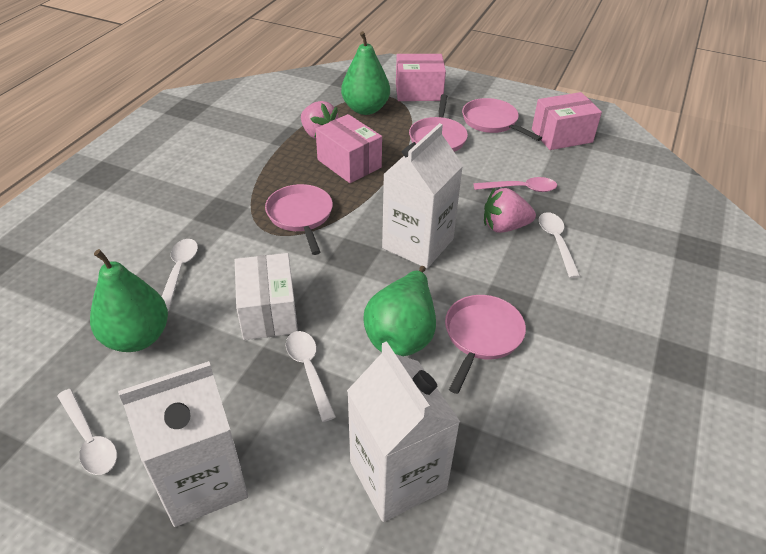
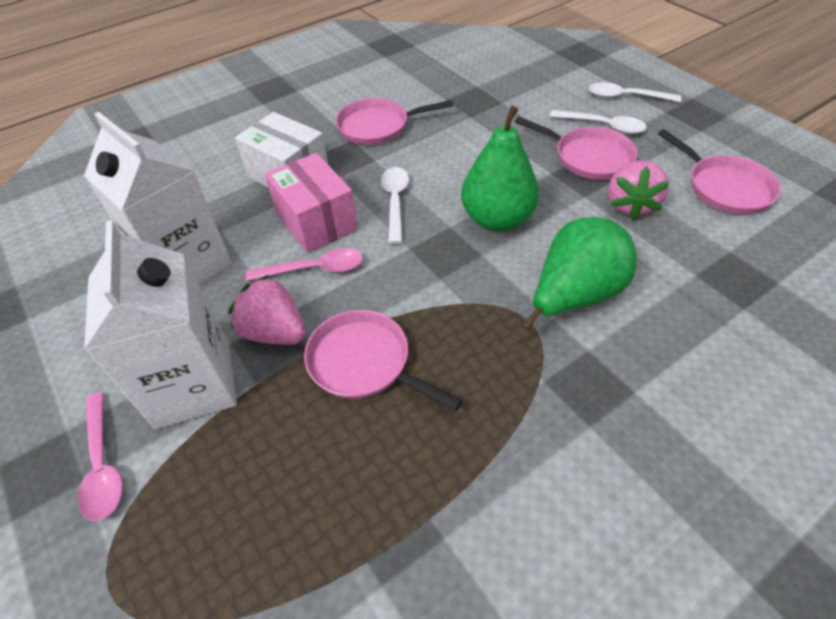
green pear: 3 -> 2
pink box: 3 -> 1
pink spoon: 1 -> 2
white carton: 3 -> 2
white spoon: 4 -> 3

